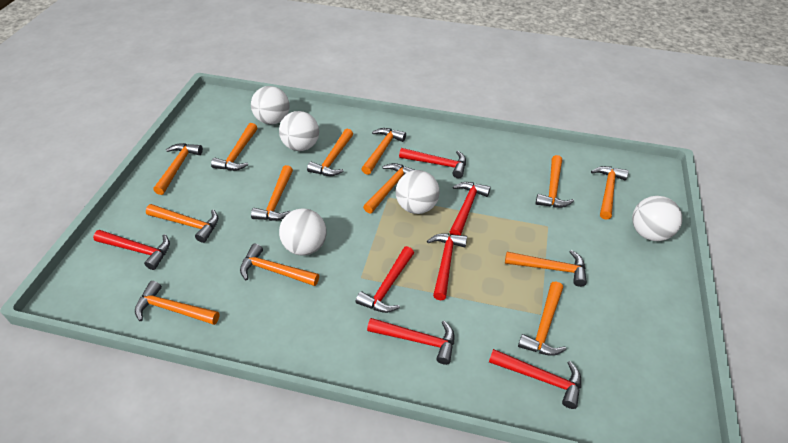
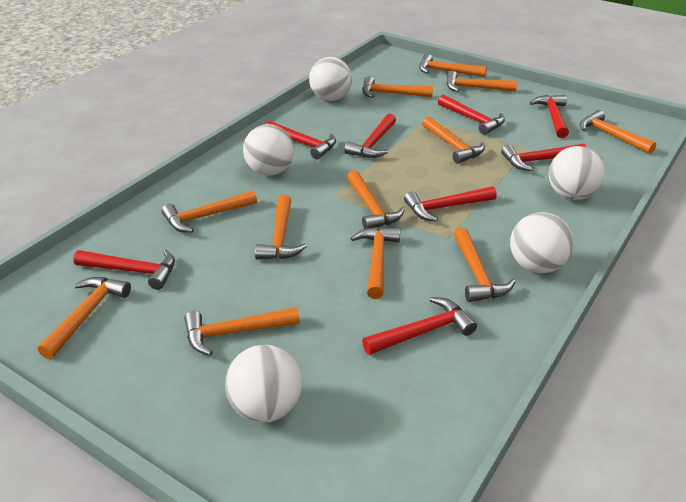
orange hammer: 13 -> 12
red hammer: 7 -> 8

